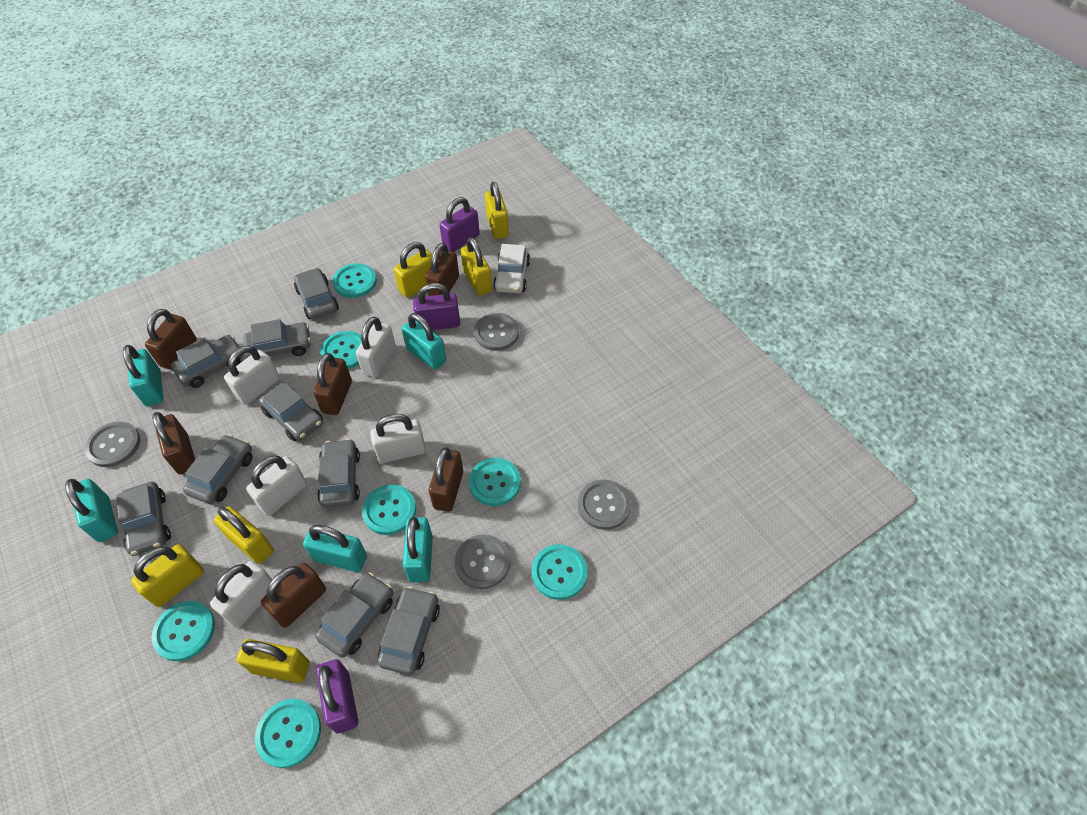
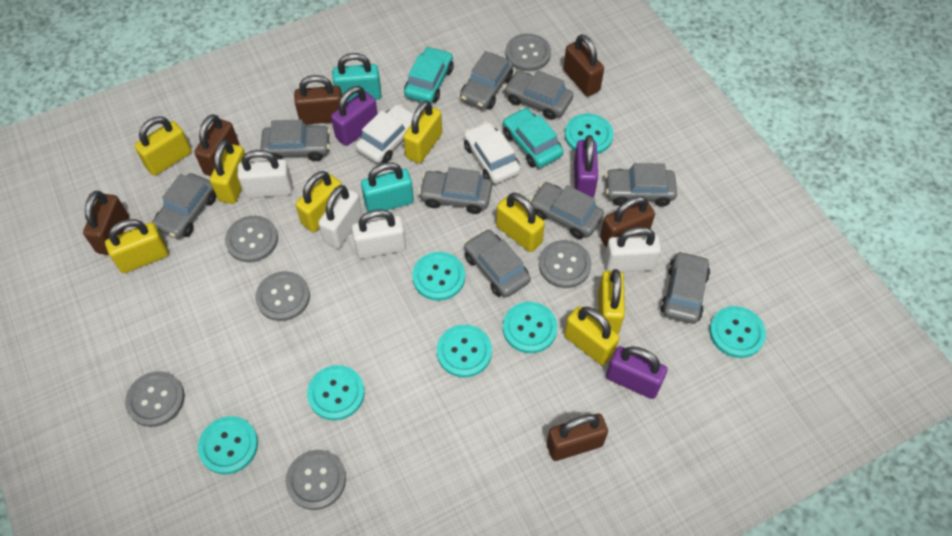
grey button: 4 -> 6
turquoise car: 0 -> 2
turquoise padlock: 5 -> 2
white car: 1 -> 2
white padlock: 5 -> 4
yellow padlock: 6 -> 8

